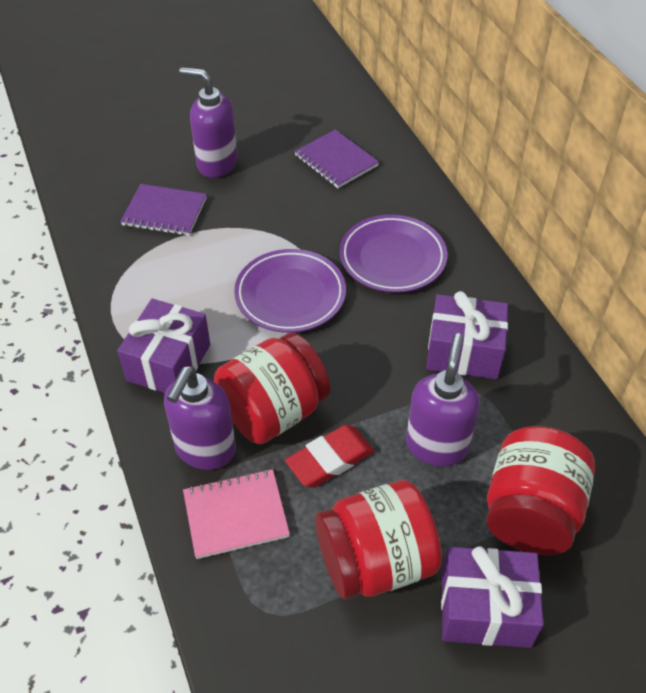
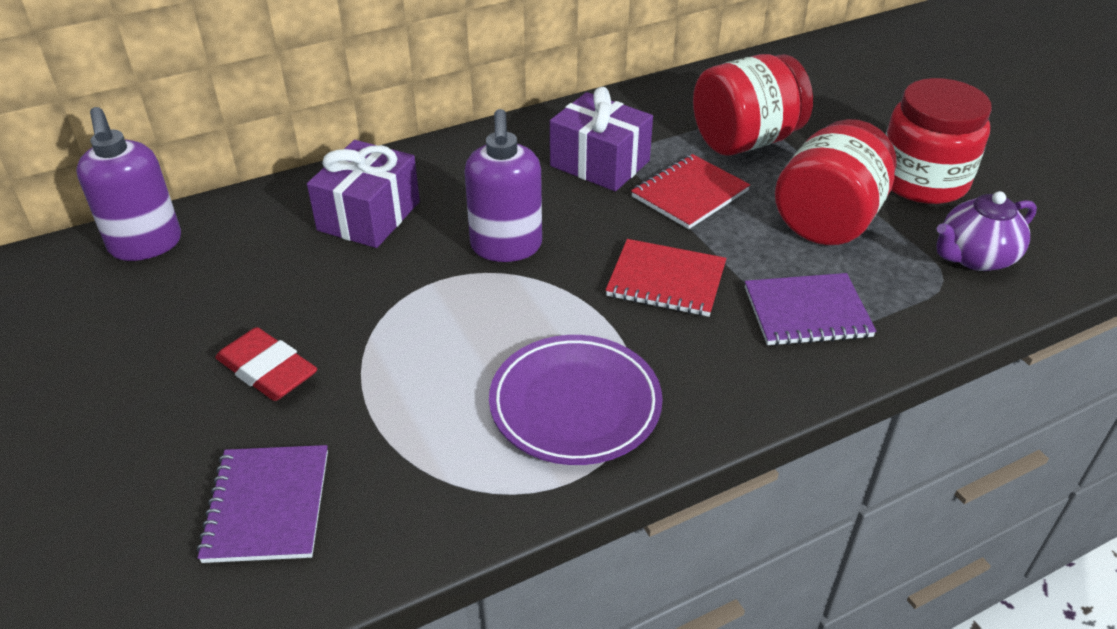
pink notebook: 1 -> 0
purple gift: 3 -> 2
purple plate: 2 -> 1
purple soap dispenser: 3 -> 2
purple teapot: 0 -> 1
red notebook: 0 -> 2

